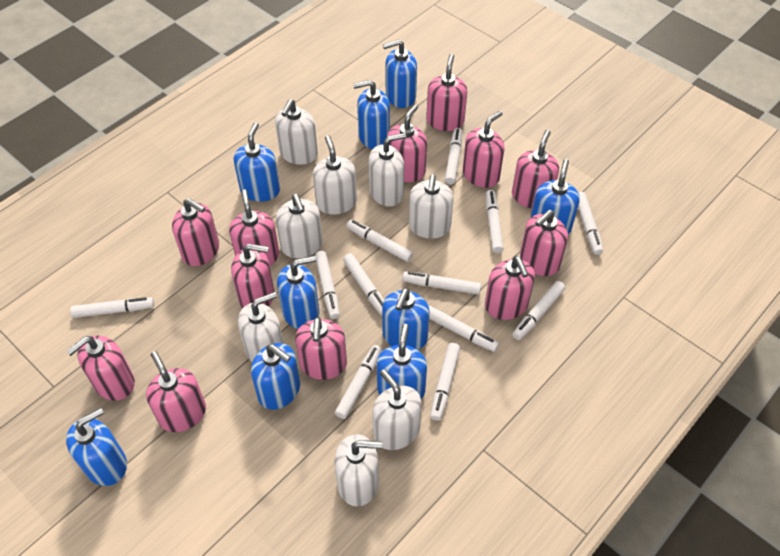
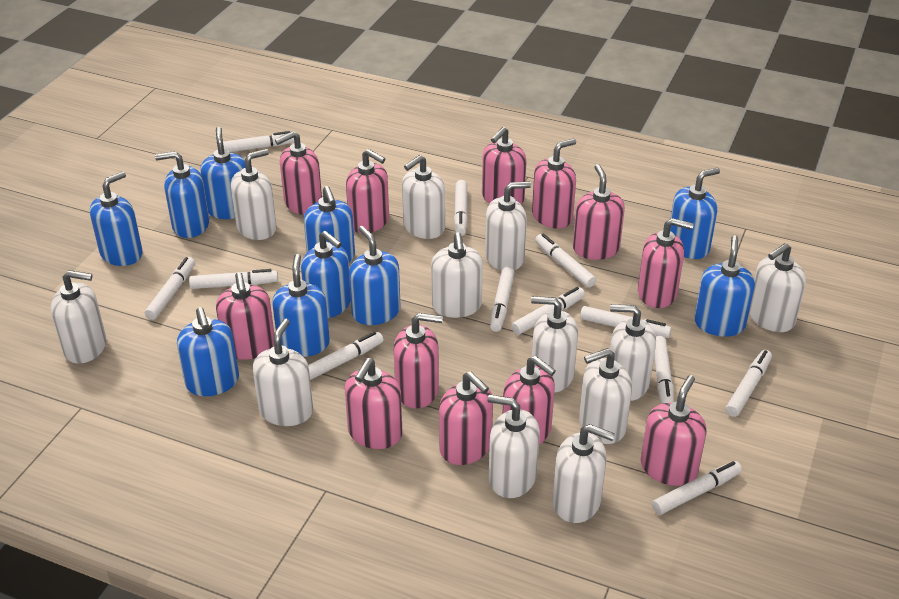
blue soap dispenser: 9 -> 10
white soap dispenser: 8 -> 12

